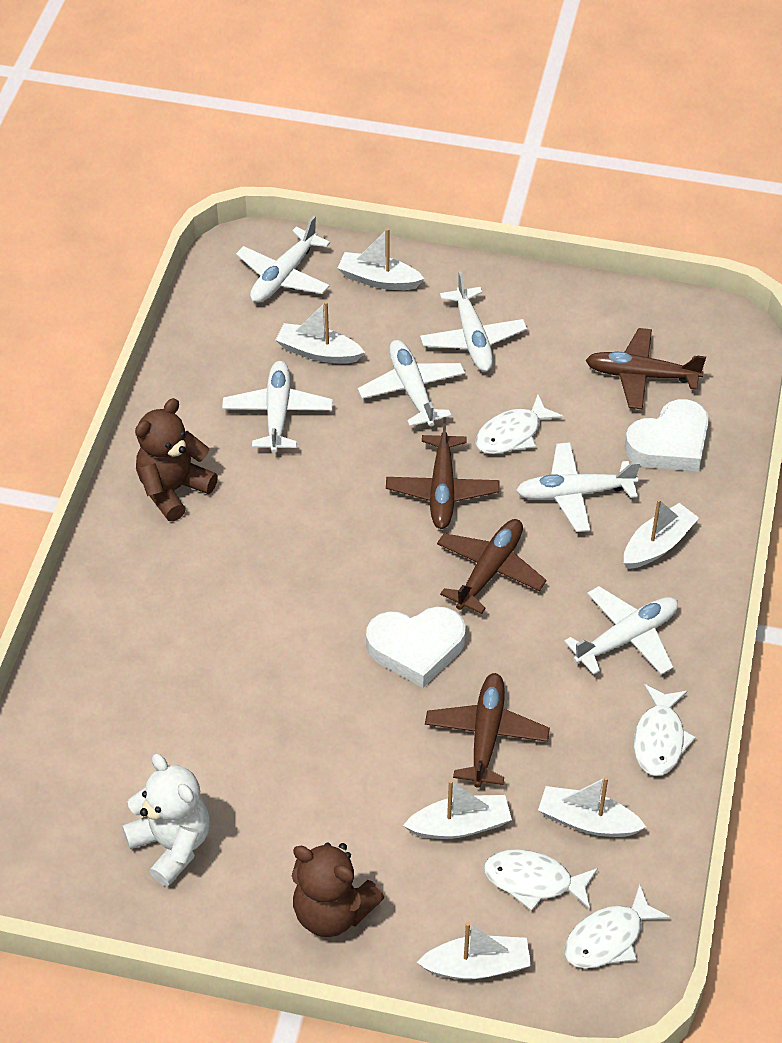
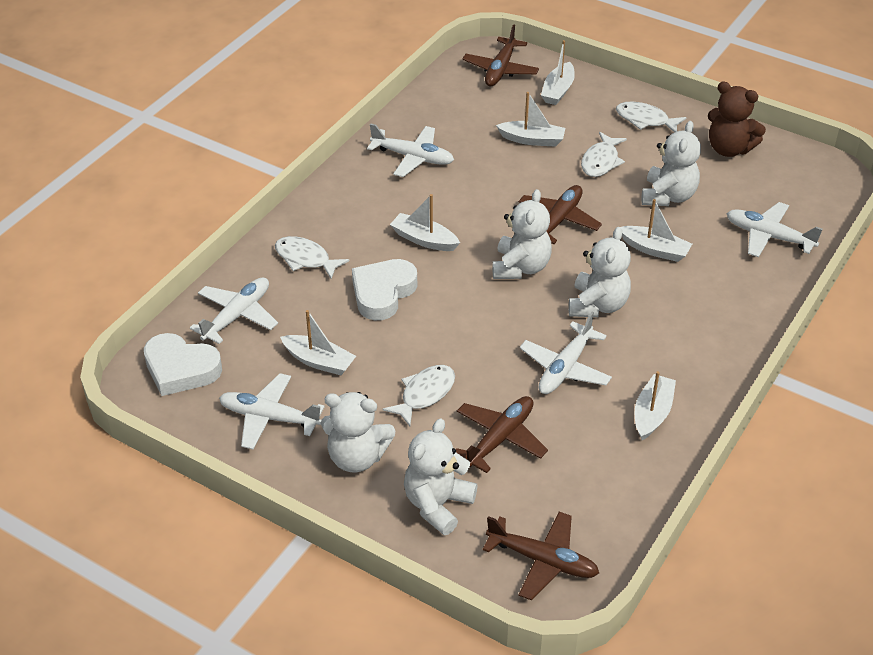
brown teddy bear: 2 -> 1
white plane: 6 -> 5
white teddy bear: 1 -> 5

